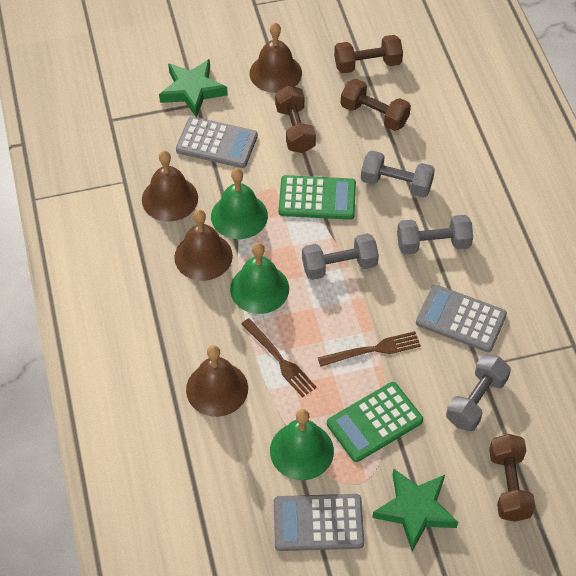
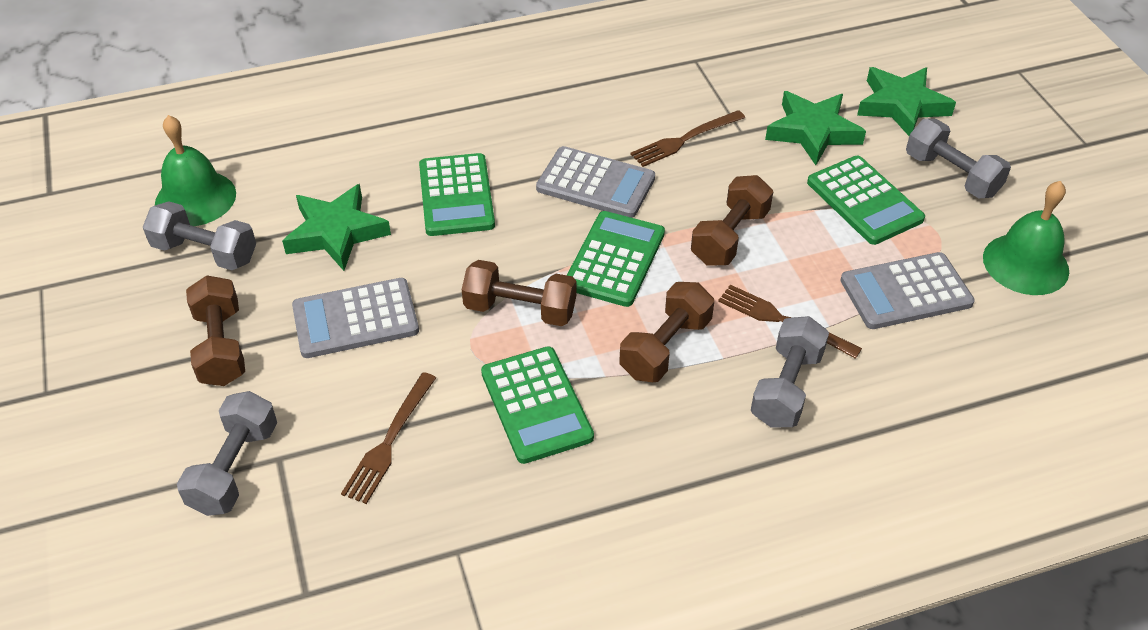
brown bell: 4 -> 0
brown fork: 2 -> 3
green bell: 3 -> 2
green calculator: 2 -> 4
green star: 2 -> 3

